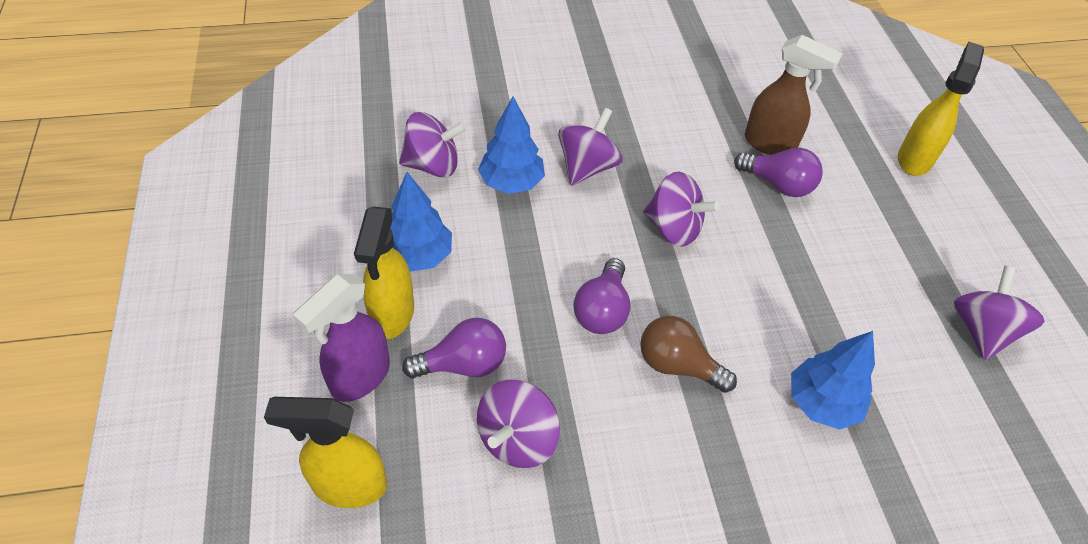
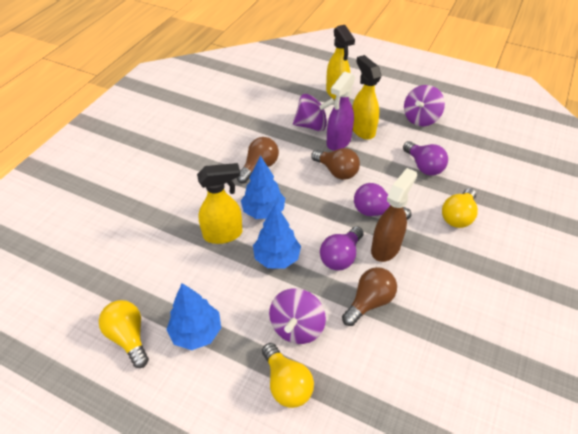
brown light bulb: 1 -> 3
purple spinning top: 5 -> 3
yellow light bulb: 0 -> 3

